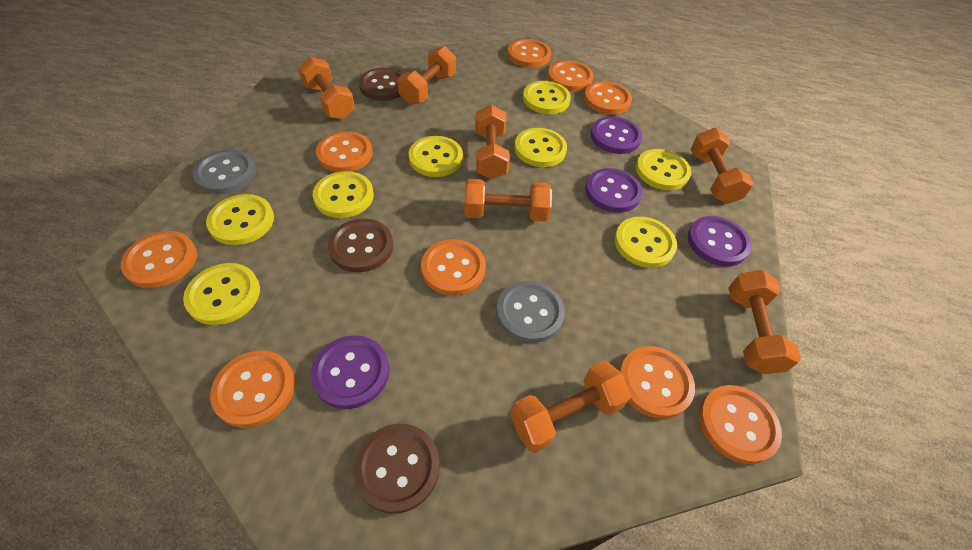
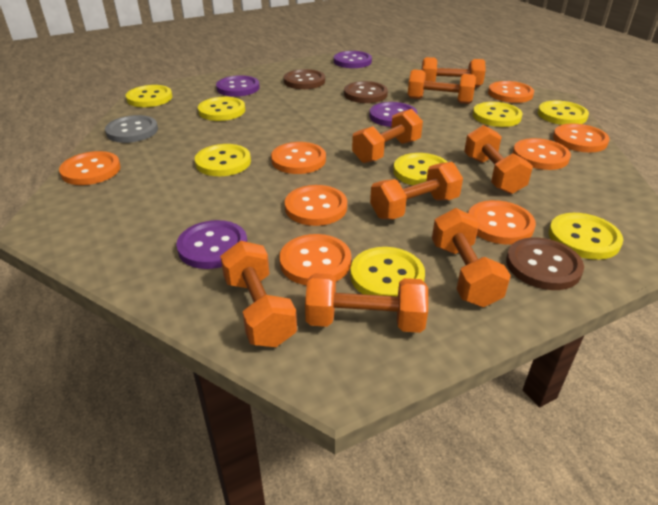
grey button: 2 -> 1
orange button: 9 -> 8
orange dumbbell: 7 -> 8

